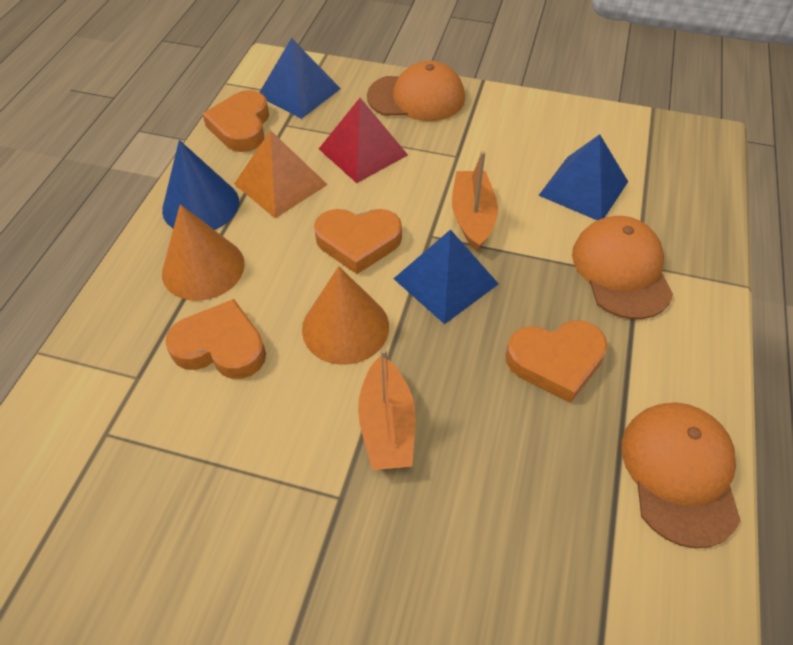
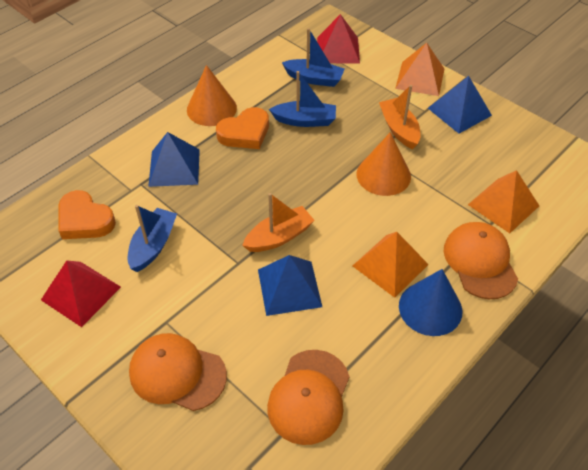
blue boat: 0 -> 3
orange heart: 4 -> 2
orange pyramid: 1 -> 3
red pyramid: 1 -> 2

